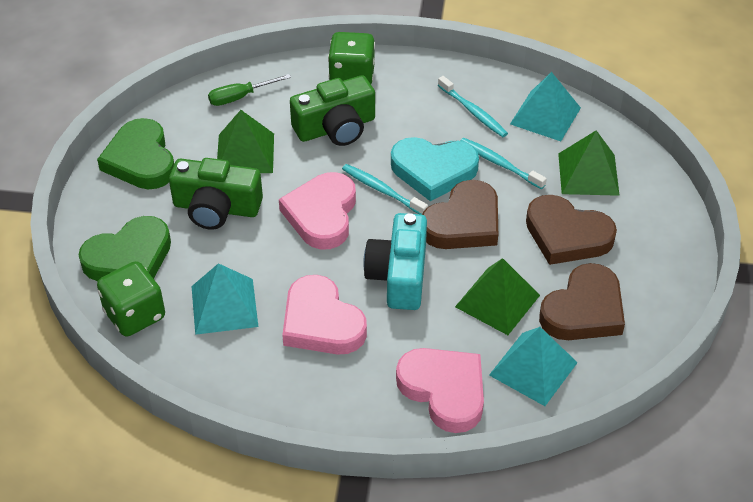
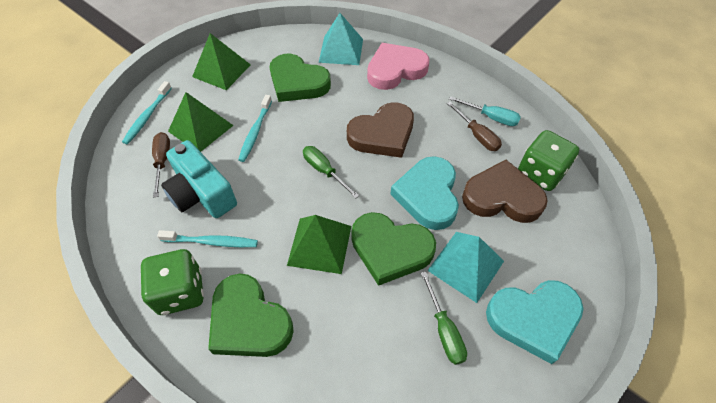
brown heart: 3 -> 2
brown screwdriver: 0 -> 2
green camera: 2 -> 0
green heart: 2 -> 3
green screwdriver: 1 -> 2
pink heart: 3 -> 1
turquoise heart: 1 -> 2
turquoise pyramid: 3 -> 2
turquoise screwdriver: 0 -> 1

